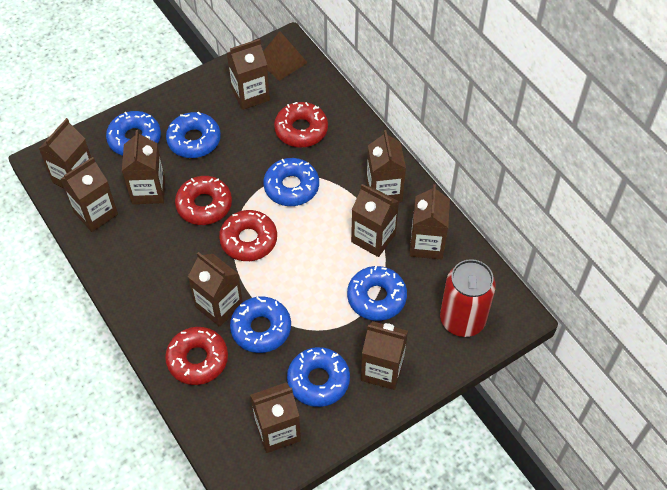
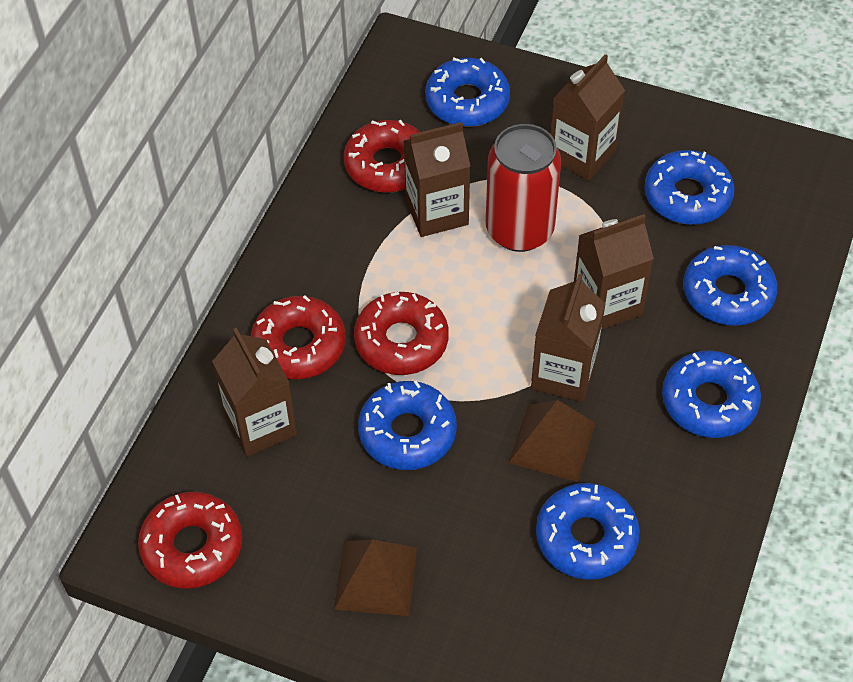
brown carton: 10 -> 5
brown pyramid: 1 -> 2

